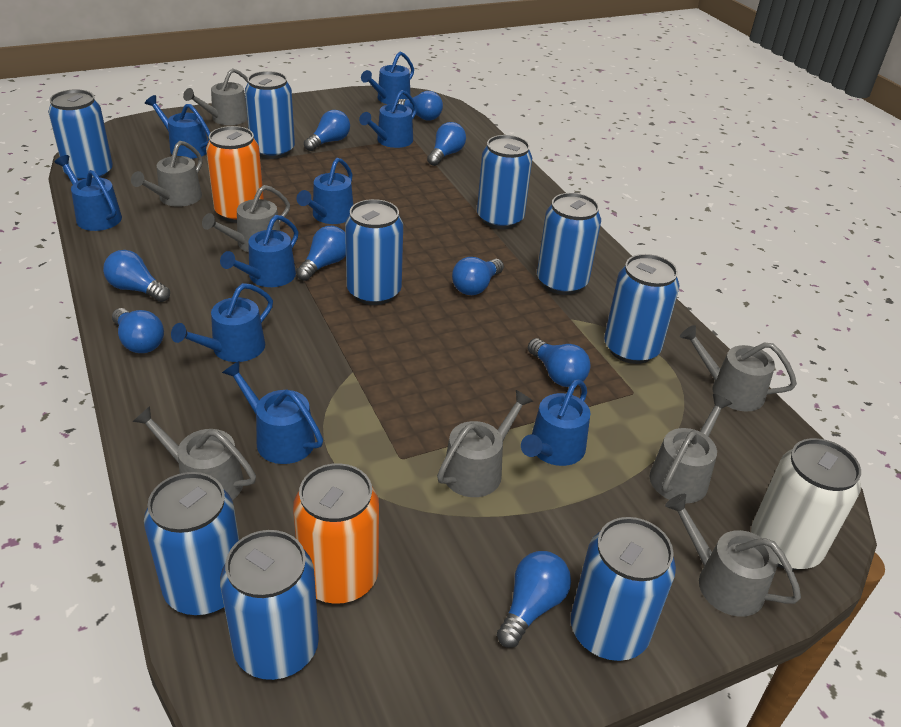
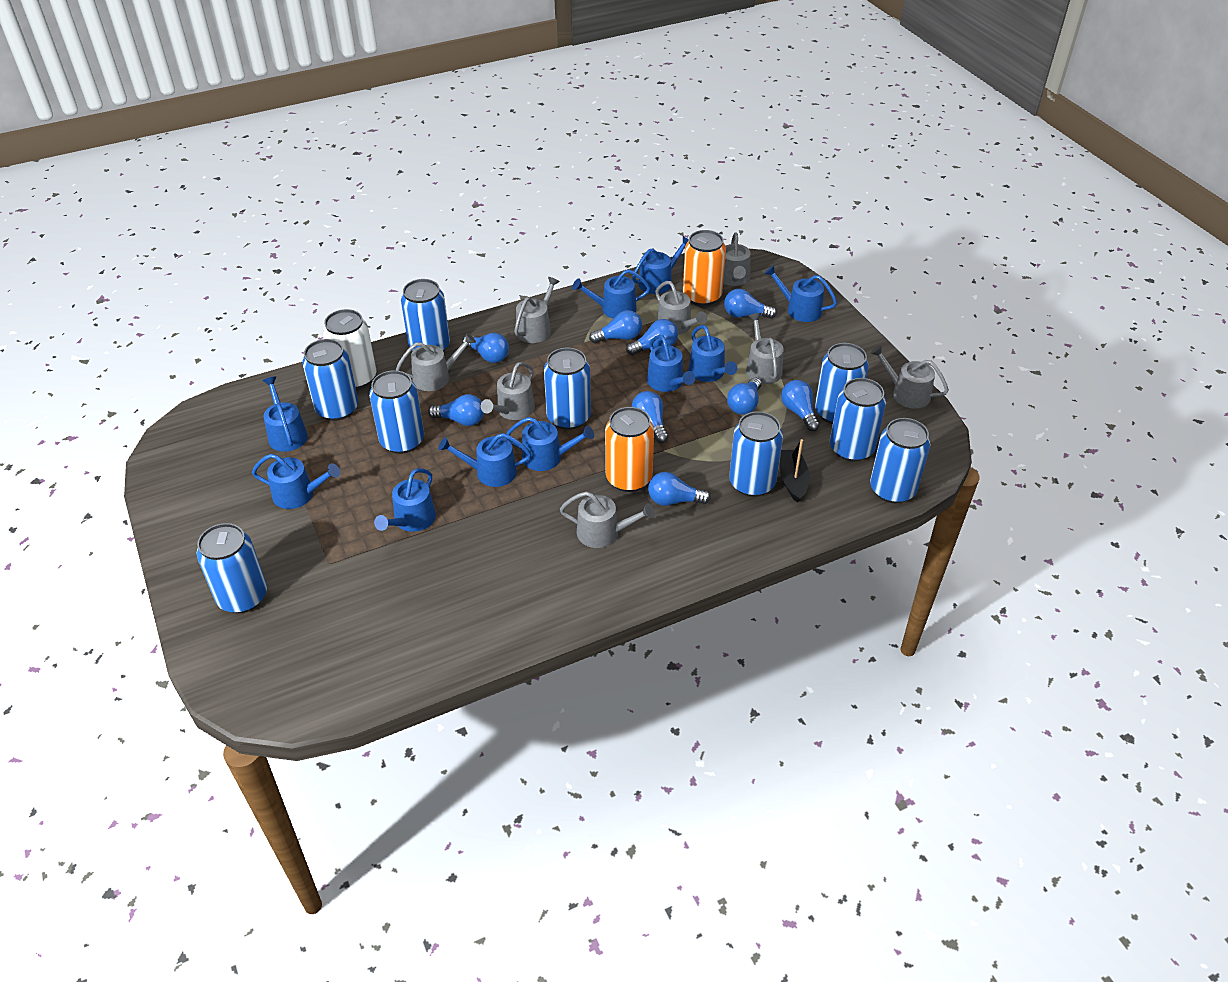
black boat: 0 -> 1
blue watering can: 9 -> 10

